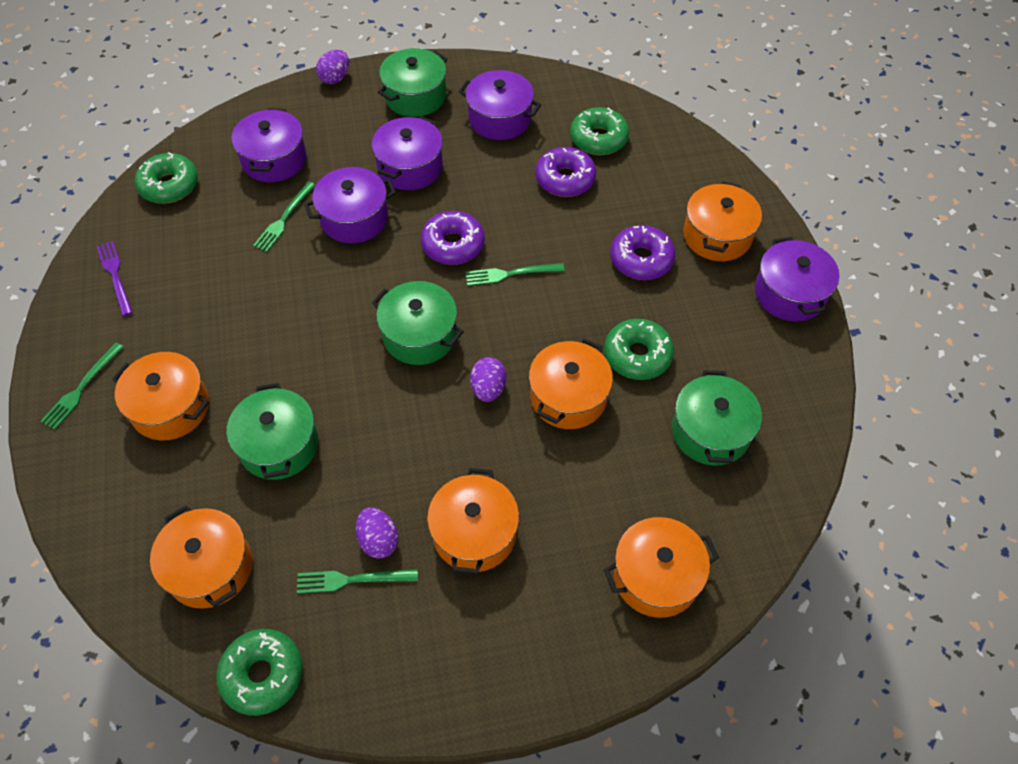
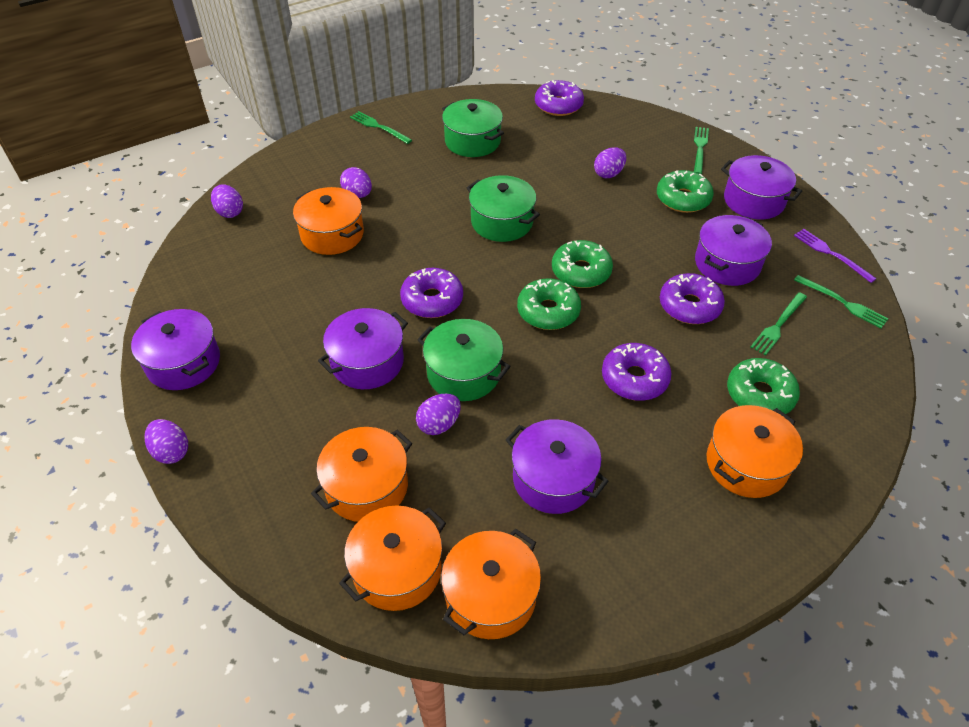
green pot: 4 -> 3
orange pot: 6 -> 5
purple donut: 3 -> 4
purple egg: 3 -> 5

